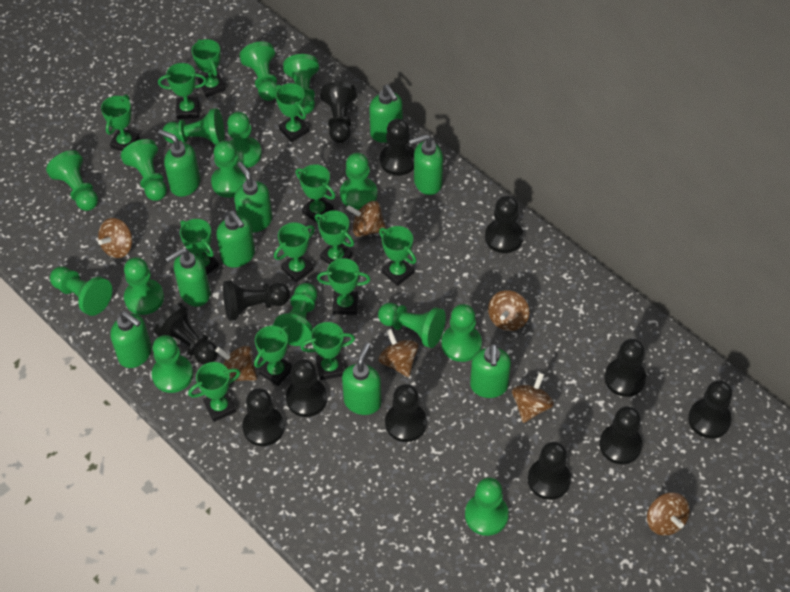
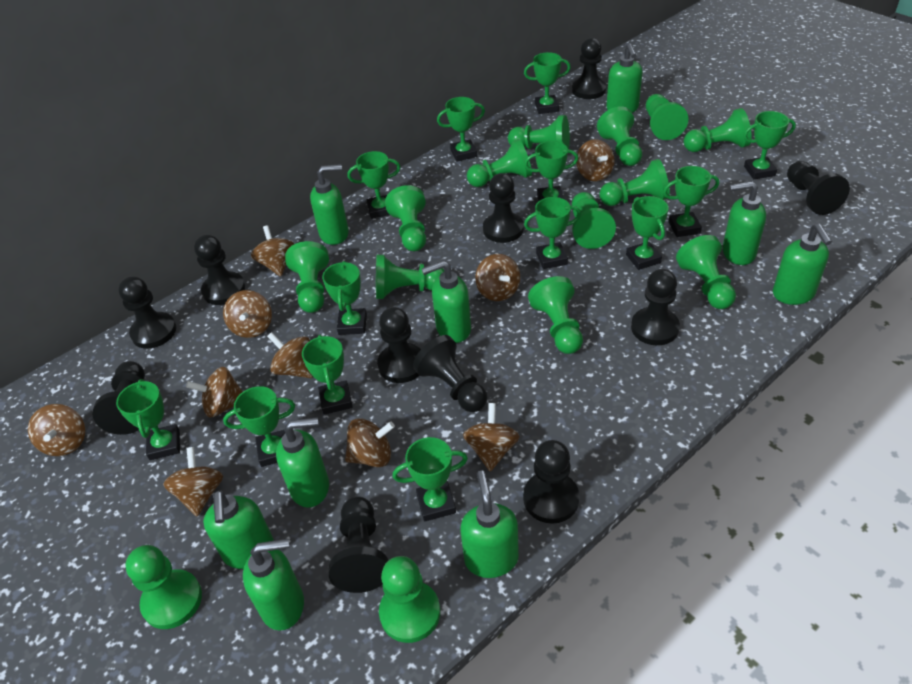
black pawn: 12 -> 11
brown spinning top: 7 -> 10
green pawn: 15 -> 14

